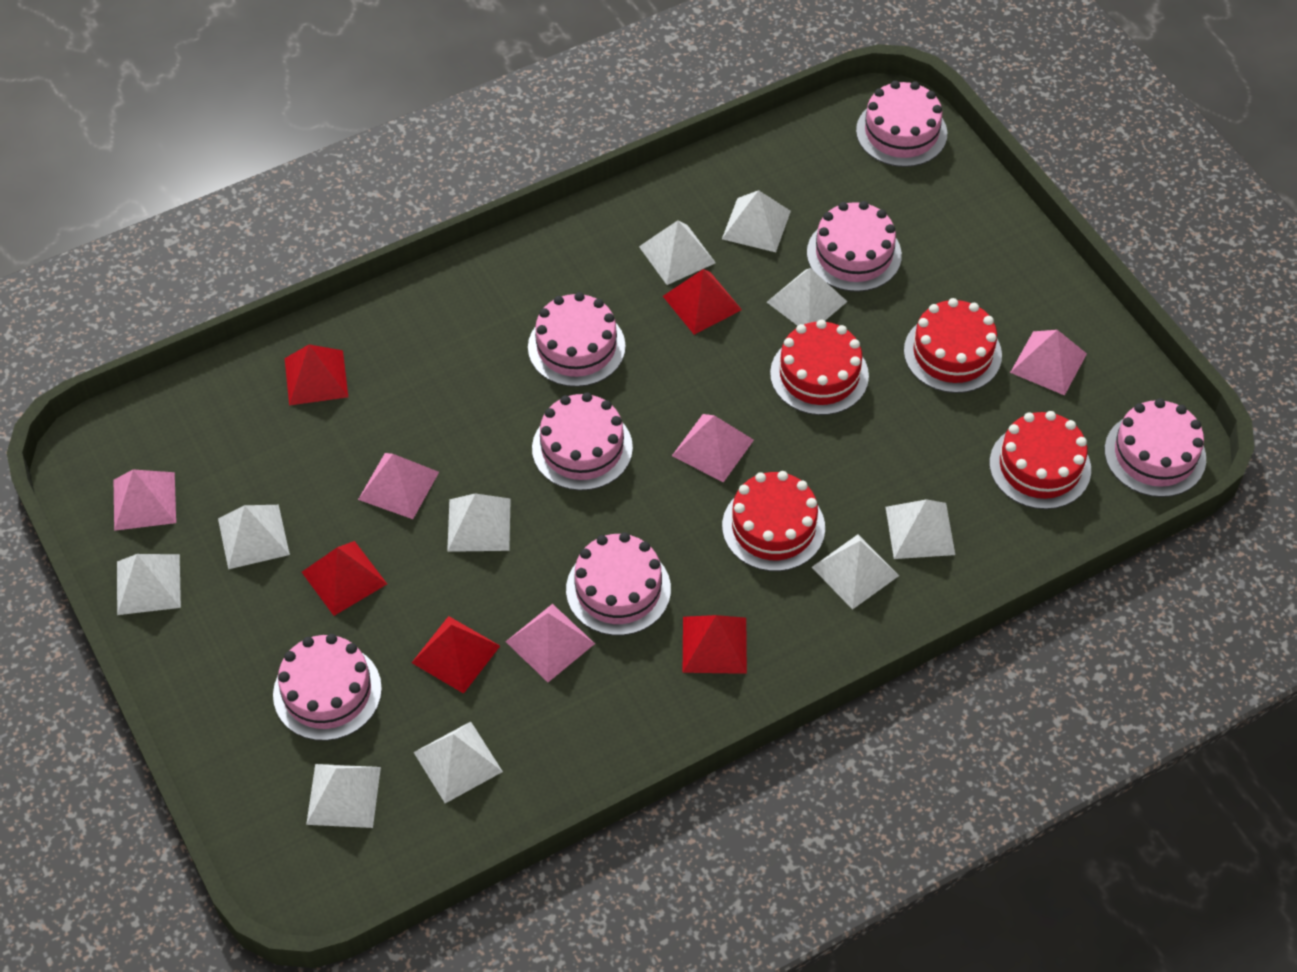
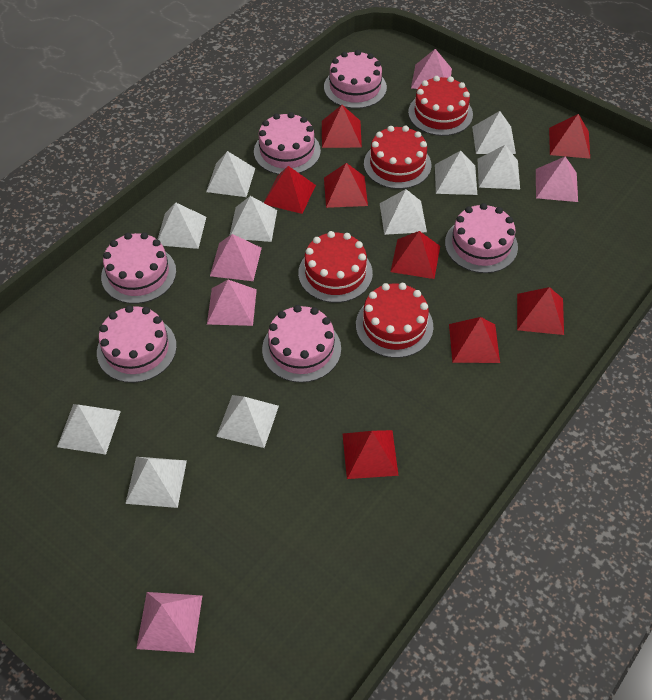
pink cake: 7 -> 6
red pyramid: 5 -> 8

